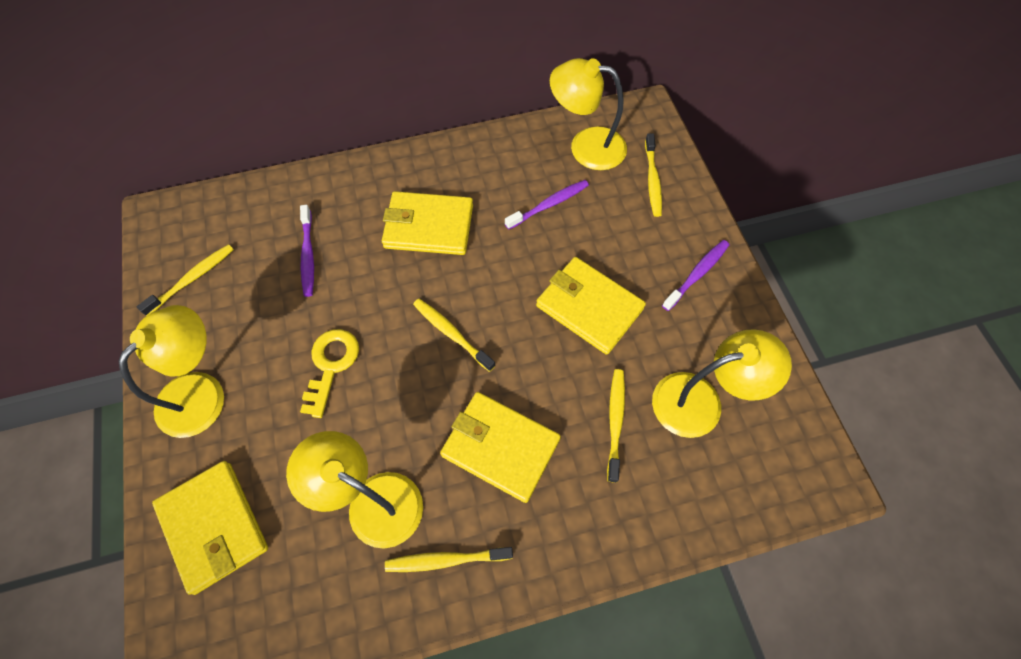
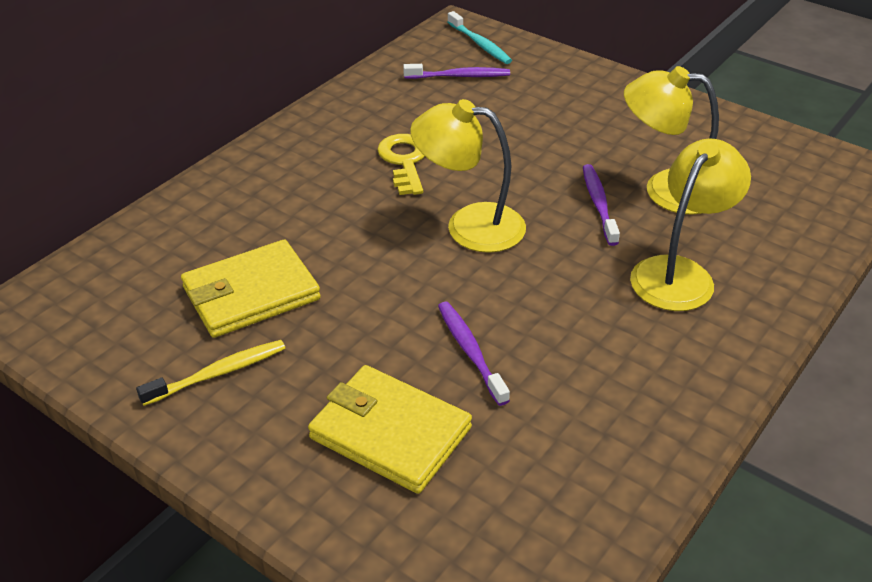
turquoise toothbrush: 0 -> 1
yellow lamp: 4 -> 3
yellow toothbrush: 5 -> 1
yellow wallet: 4 -> 2

